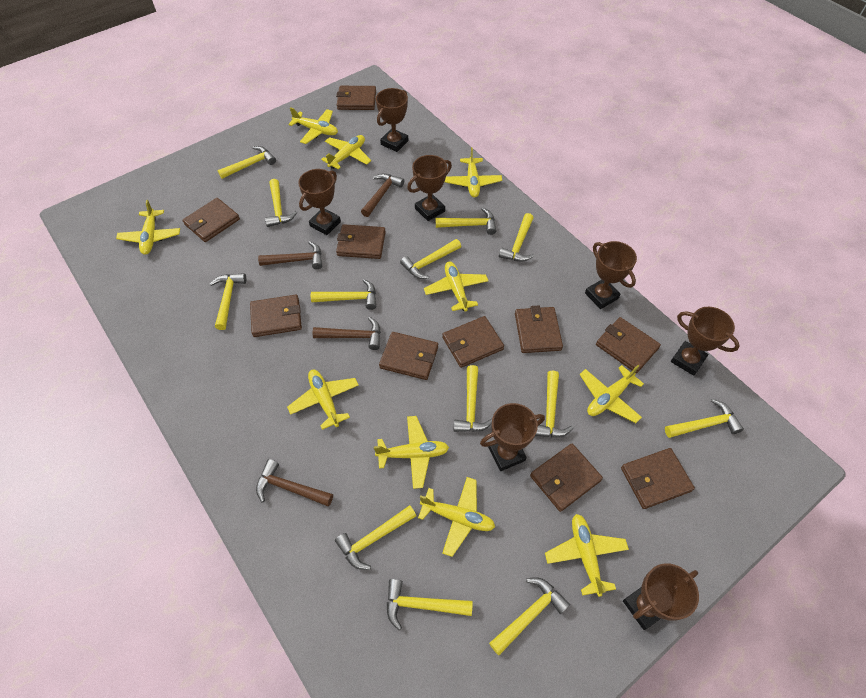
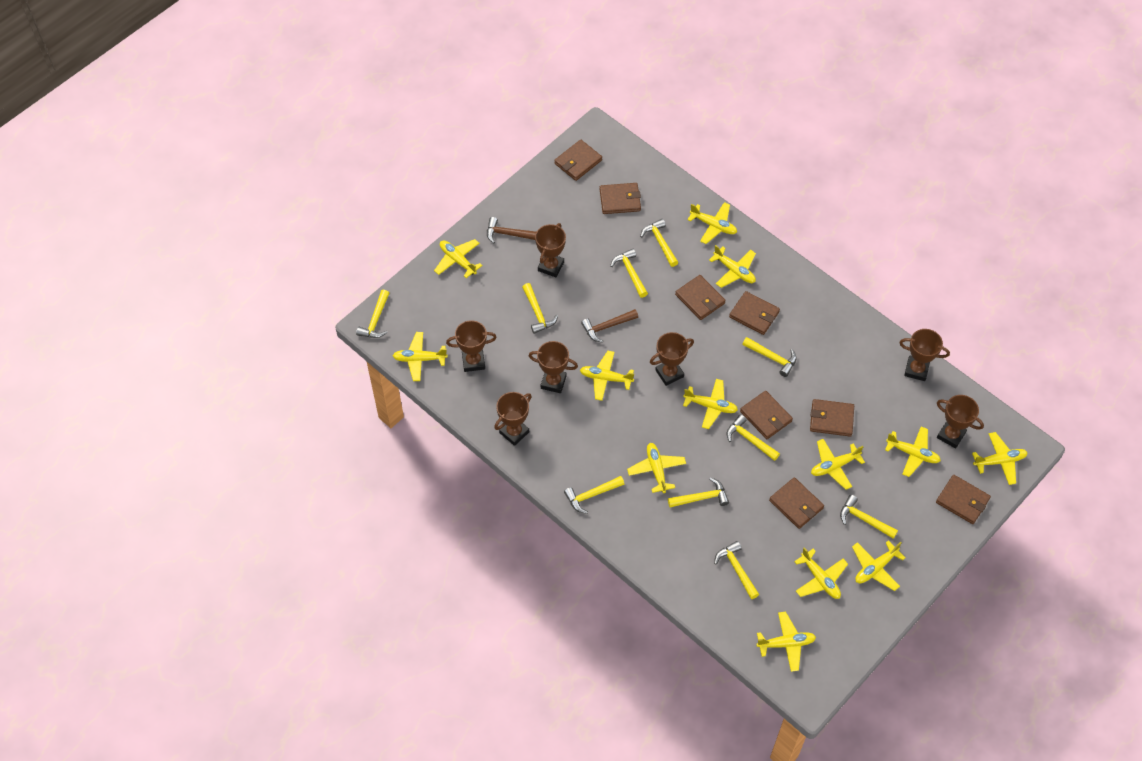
brown hammer: 4 -> 2
brown wallet: 10 -> 8
yellow hammer: 13 -> 10
yellow plane: 10 -> 13

